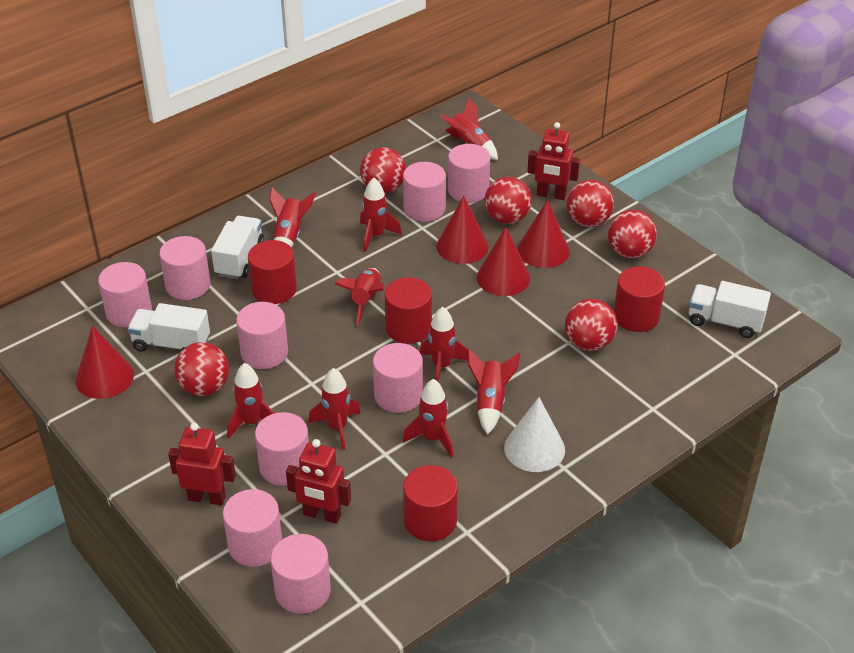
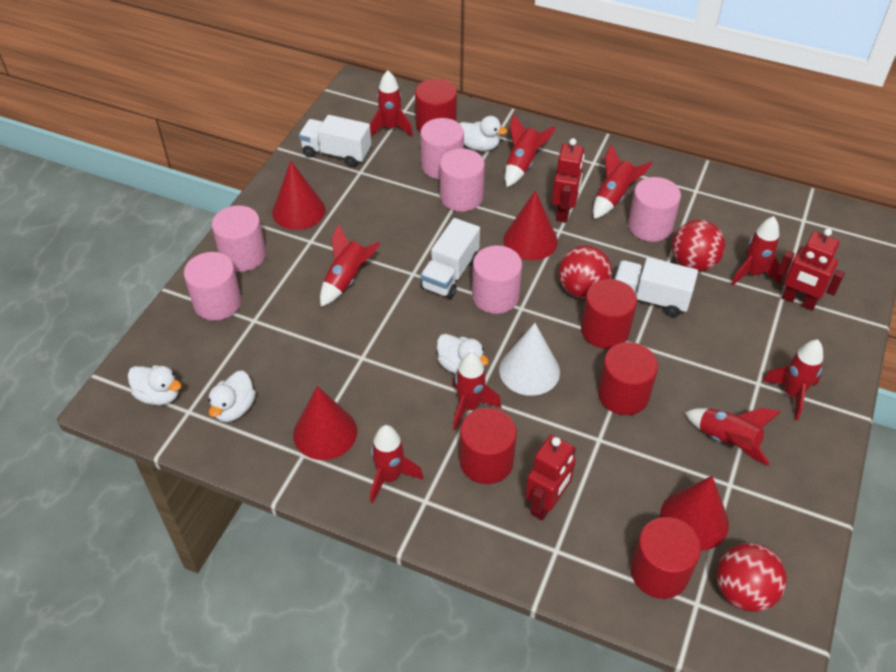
pink cylinder: 9 -> 6
red ball: 6 -> 3
red cylinder: 4 -> 5
white duck: 0 -> 4

